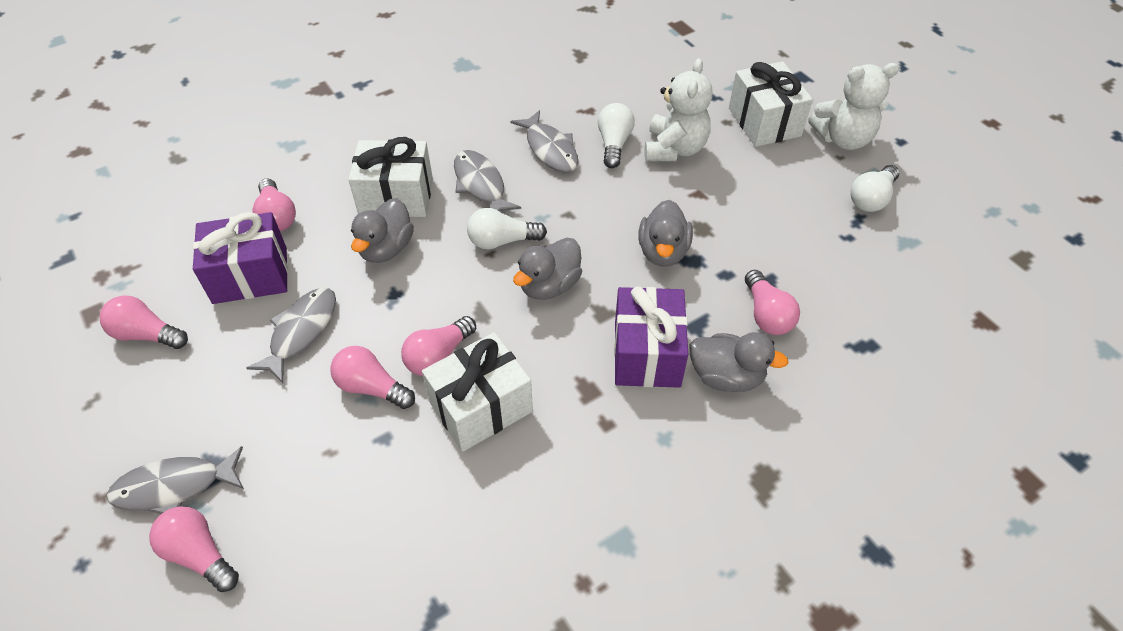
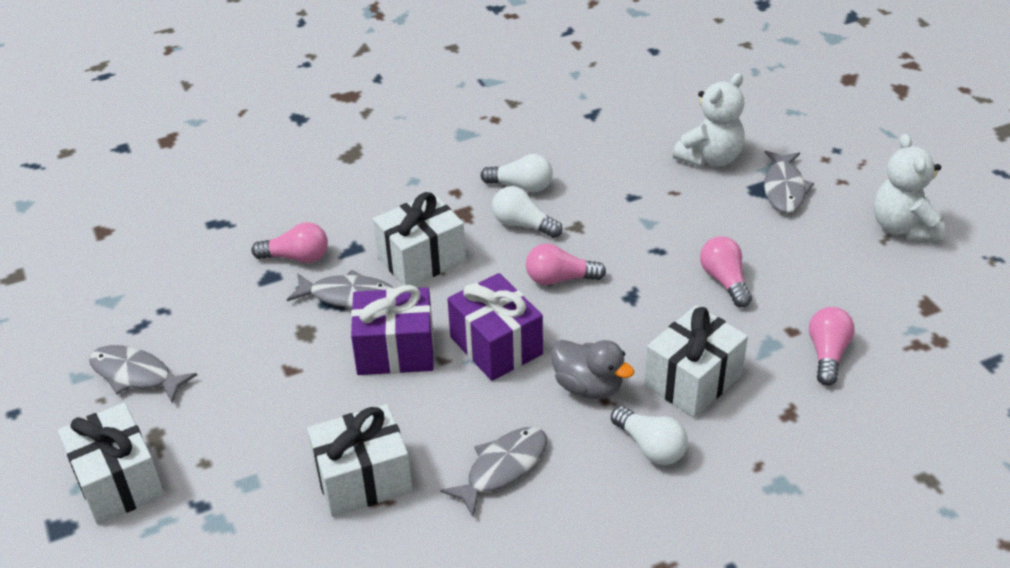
grey duck: 4 -> 1
pink light bulb: 6 -> 4
white gift: 3 -> 4

